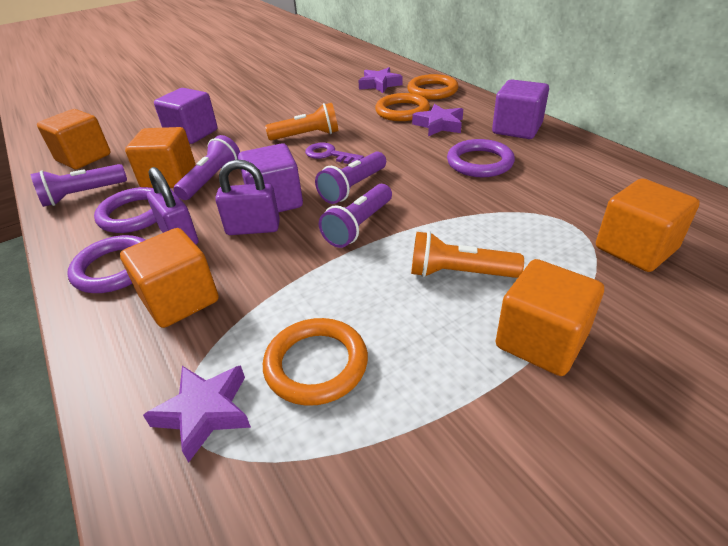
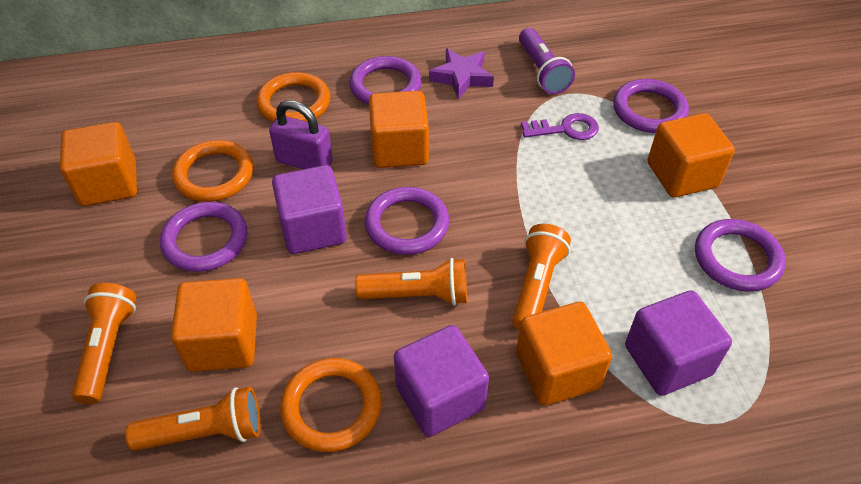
orange flashlight: 2 -> 4
purple flashlight: 4 -> 1
purple padlock: 2 -> 1
purple ring: 3 -> 5
purple star: 3 -> 1

